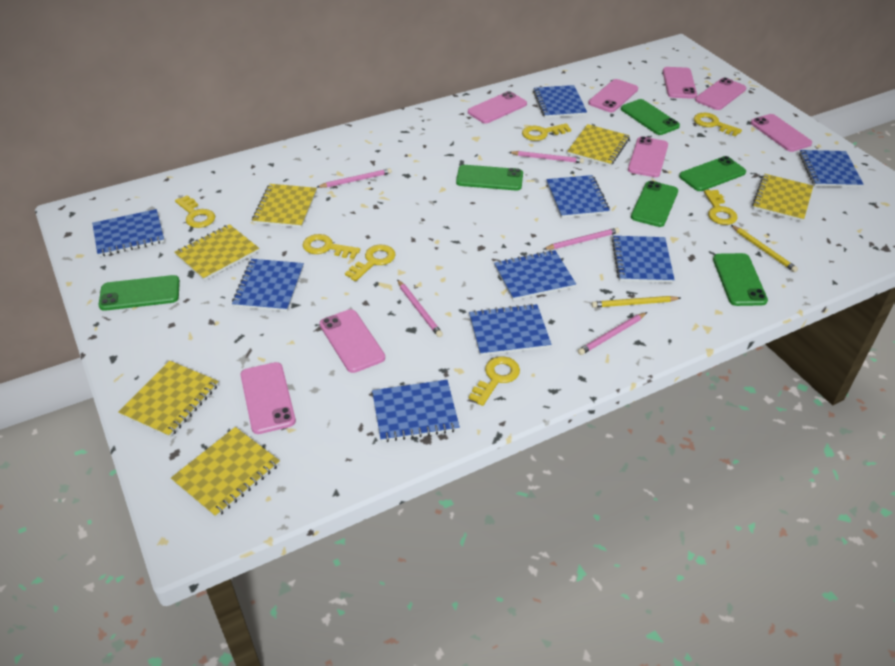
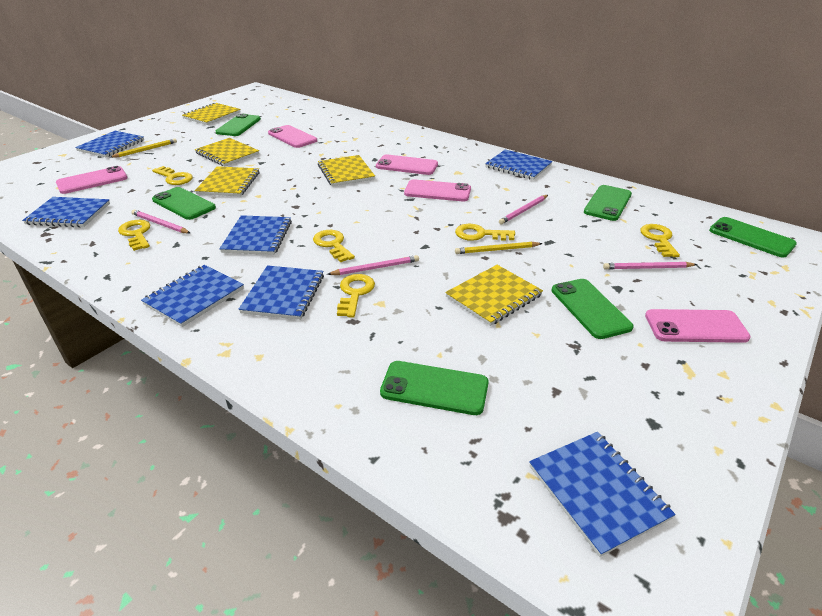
blue notebook: 9 -> 7
pink pencil: 5 -> 4
pink phone: 8 -> 5
yellow key: 7 -> 6
yellow notebook: 6 -> 5

